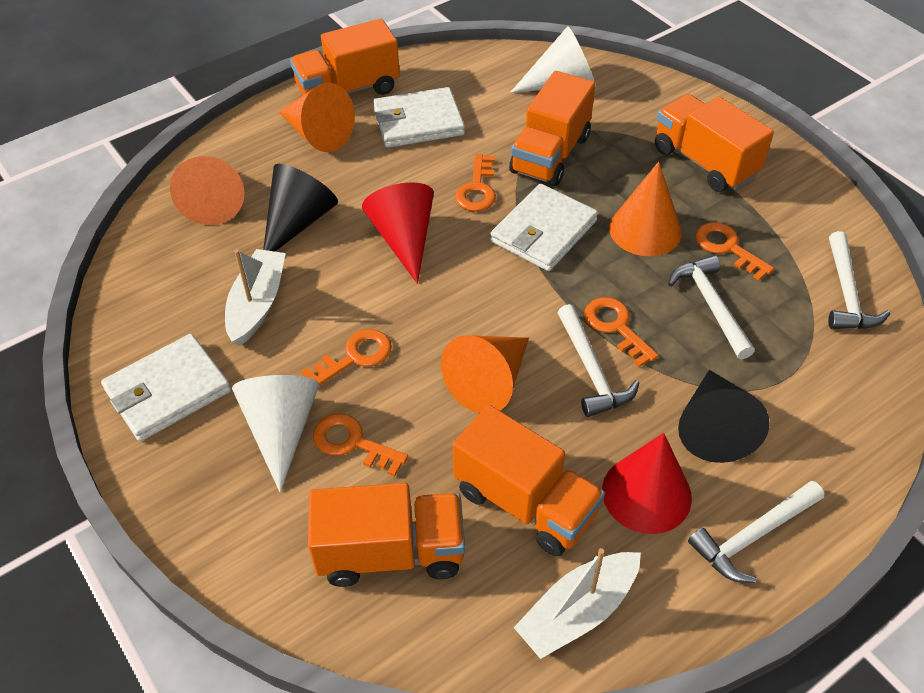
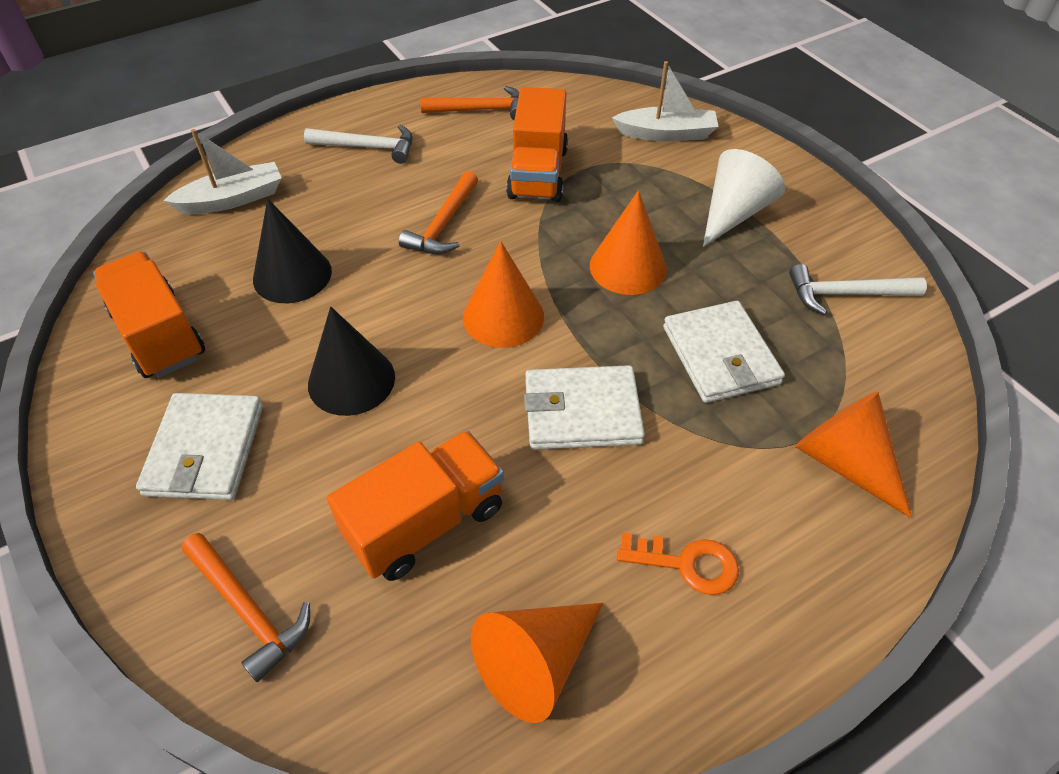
orange hammer: 0 -> 3
orange key: 5 -> 1
orange truck: 5 -> 3
red cone: 2 -> 0
white cone: 2 -> 1
white hammer: 4 -> 2

